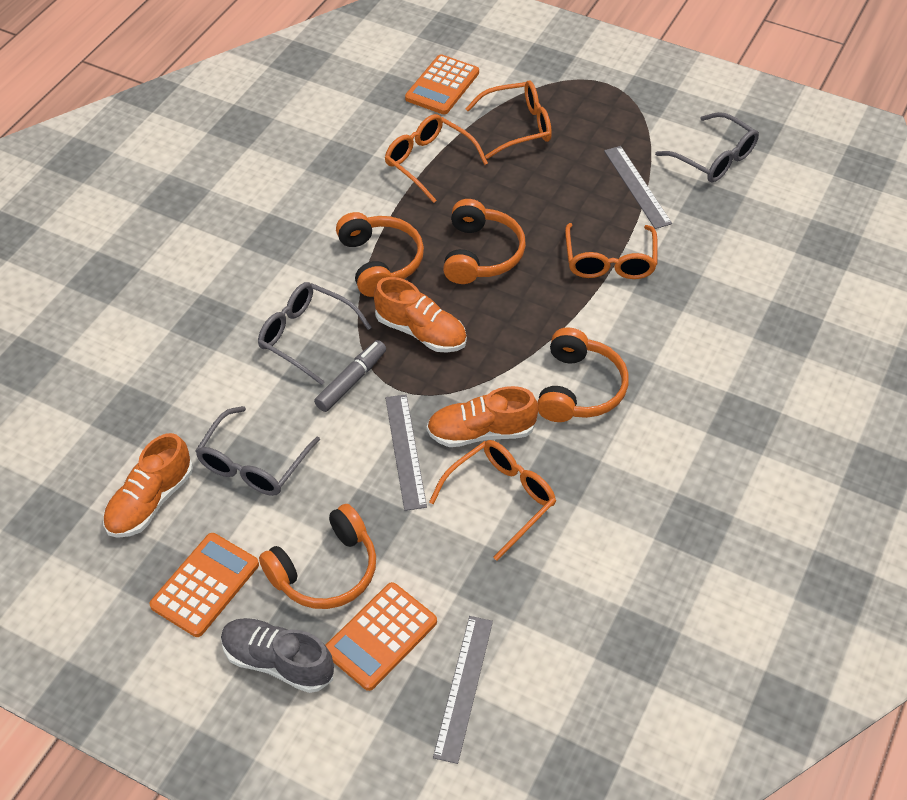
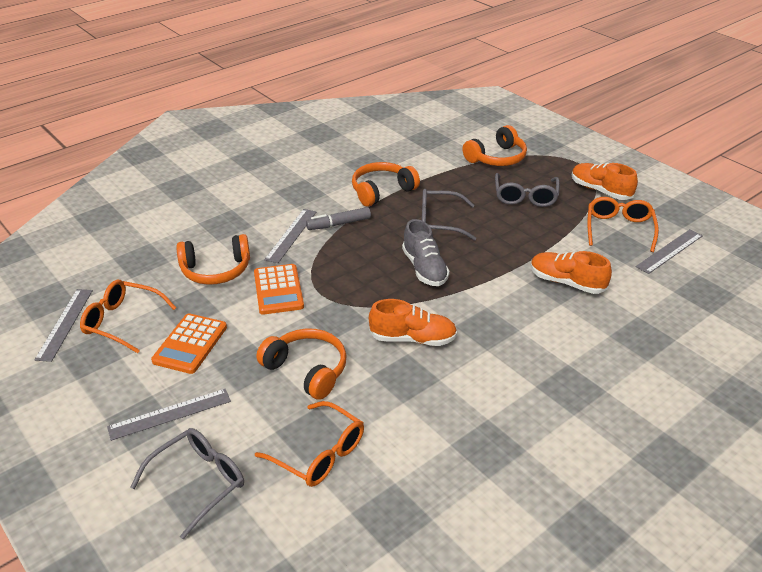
grey ruler: 3 -> 4
orange calculator: 3 -> 2
orange glasses: 4 -> 3

